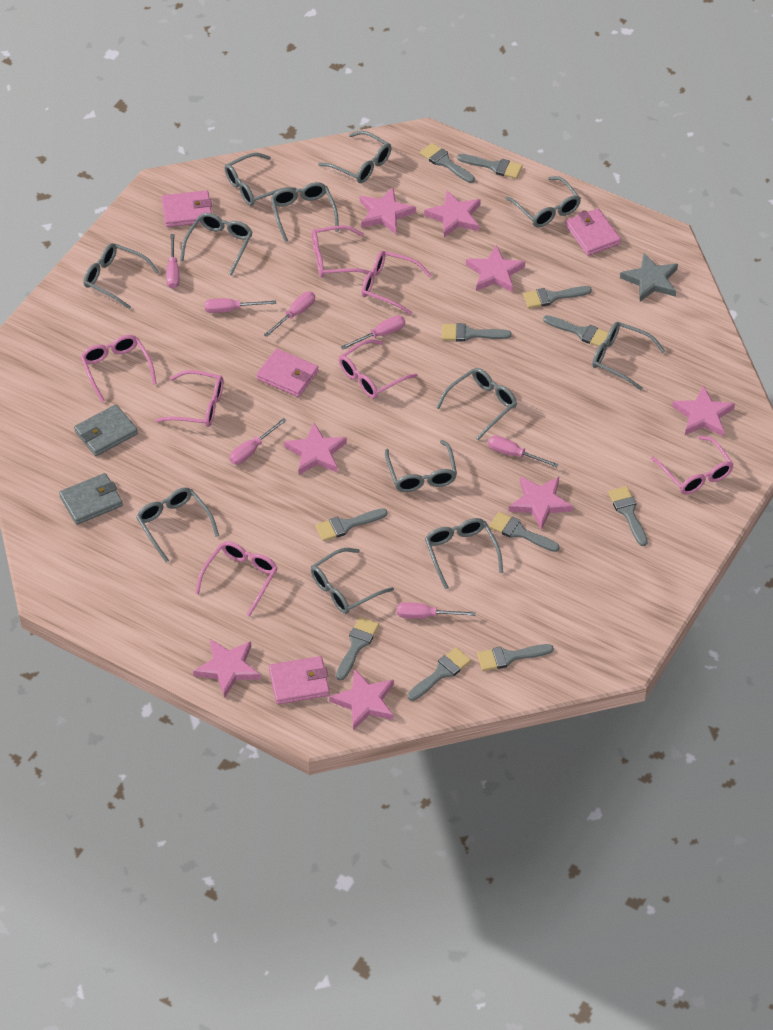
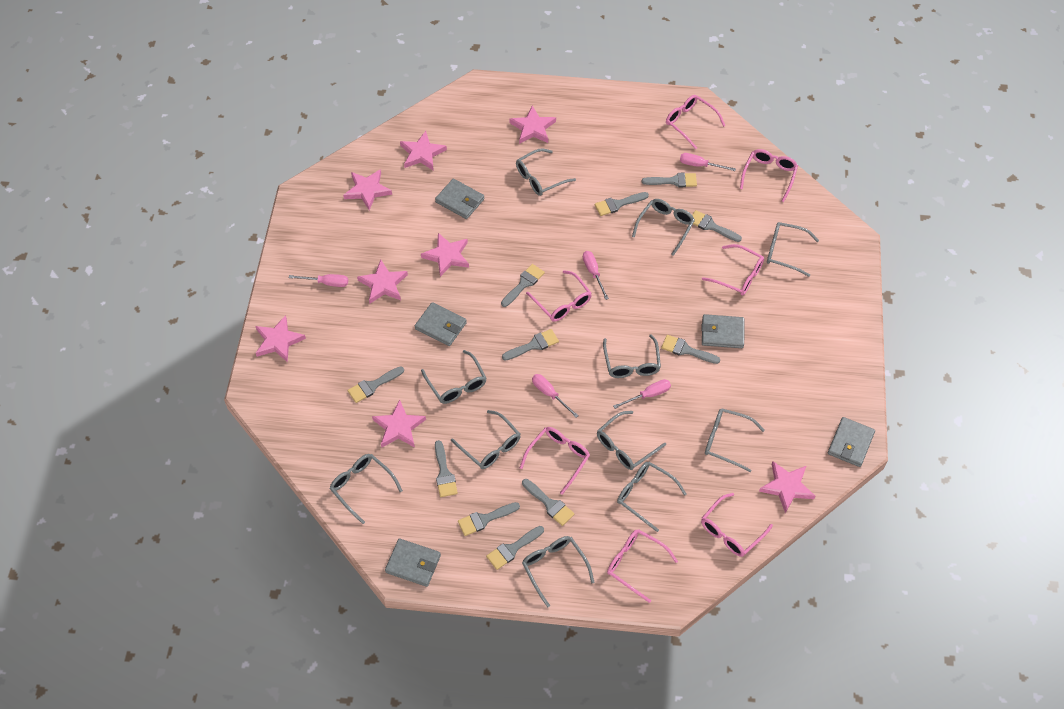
grey glasses: 12 -> 11
grey star: 1 -> 0
grey wallet: 2 -> 5
pink screwdriver: 7 -> 5
pink wallet: 4 -> 0

